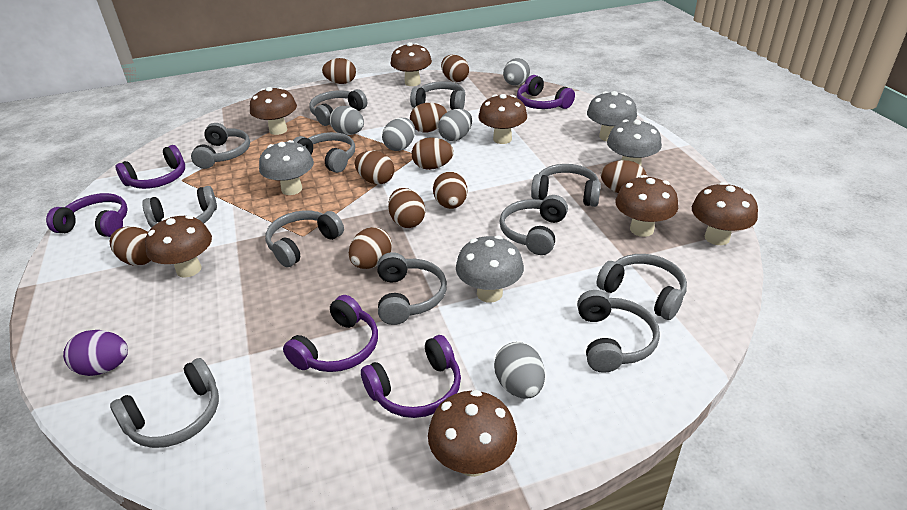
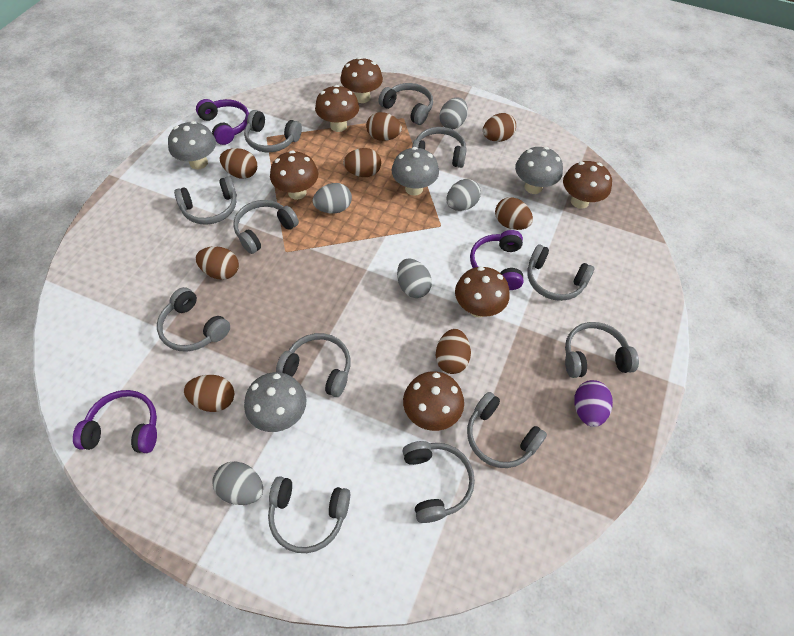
brown egg: 10 -> 8
brown mushroom: 7 -> 6
purple headphones: 5 -> 3

